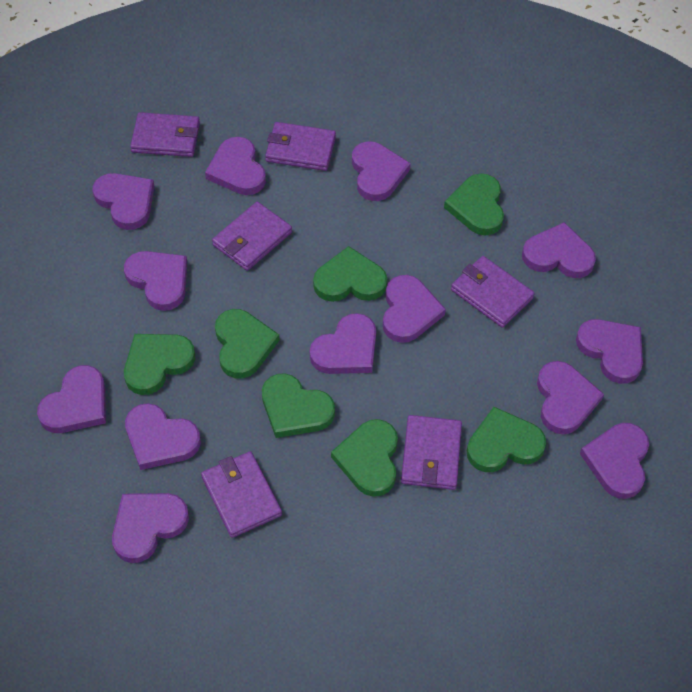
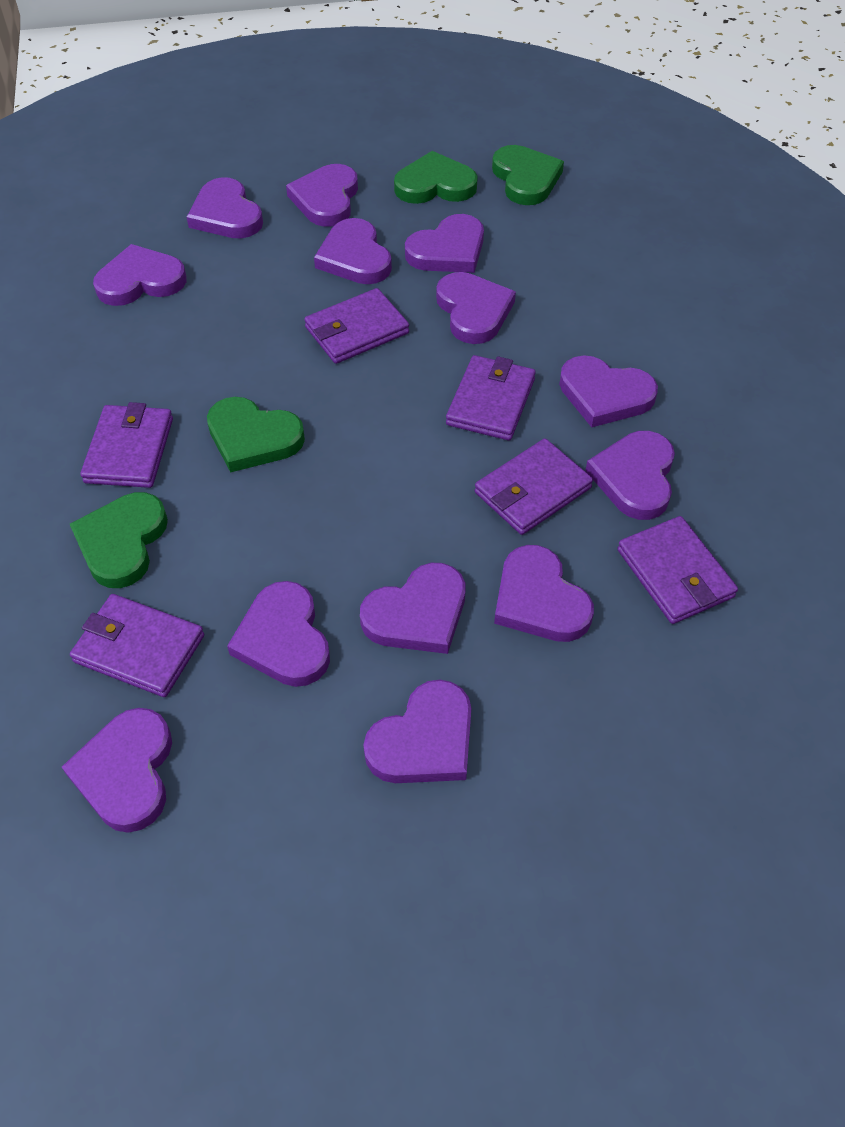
green heart: 7 -> 4

